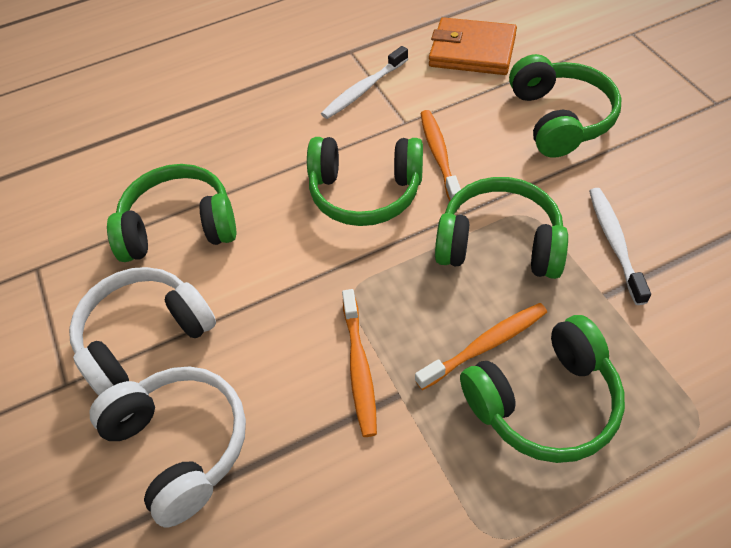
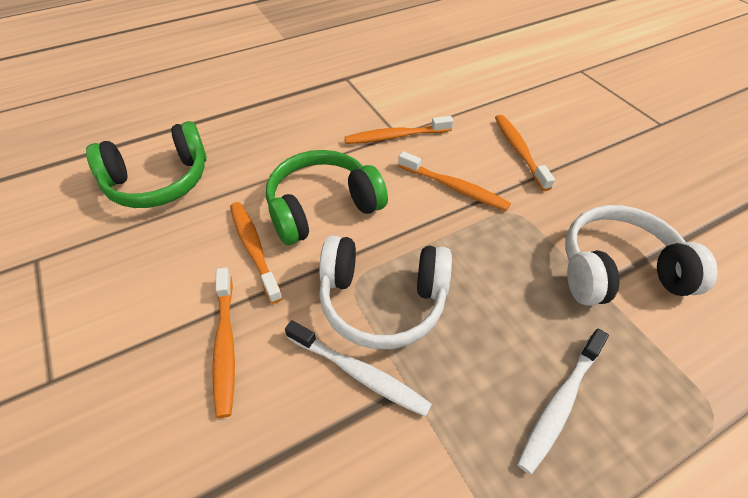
green headphones: 5 -> 2
orange toothbrush: 3 -> 5
orange wallet: 1 -> 0

